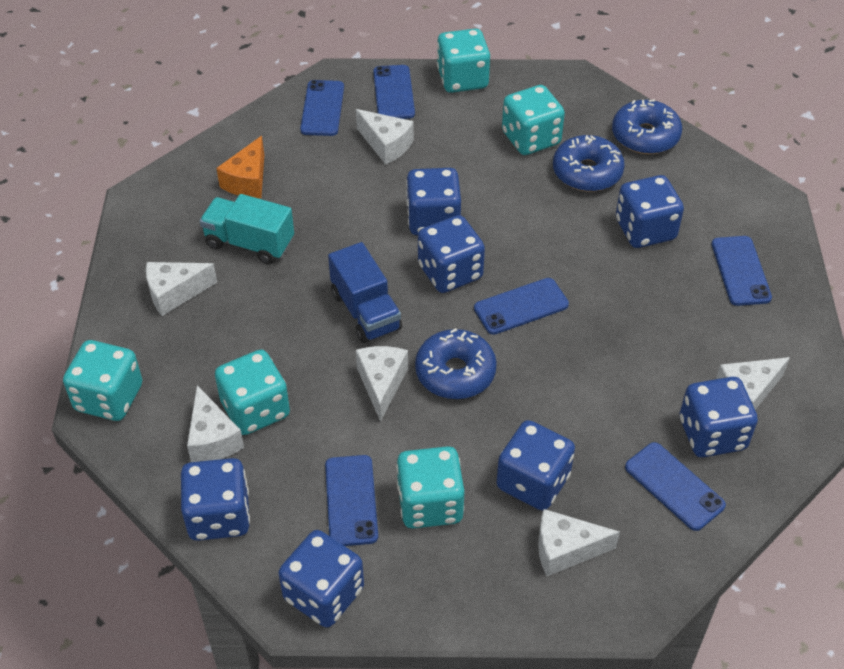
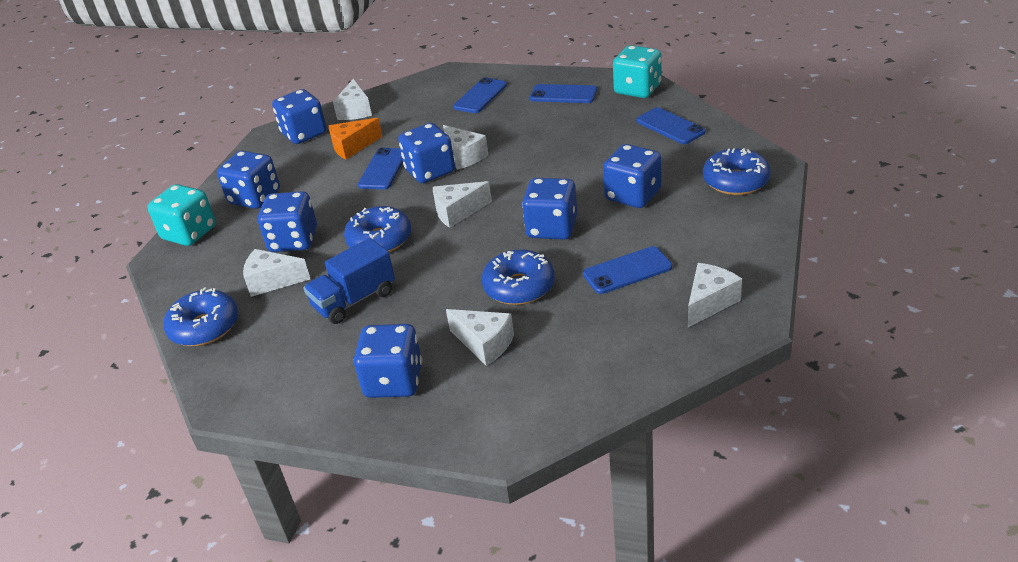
blue donut: 3 -> 4
blue phone: 6 -> 5
turquoise dice: 5 -> 2
turquoise truck: 1 -> 0

